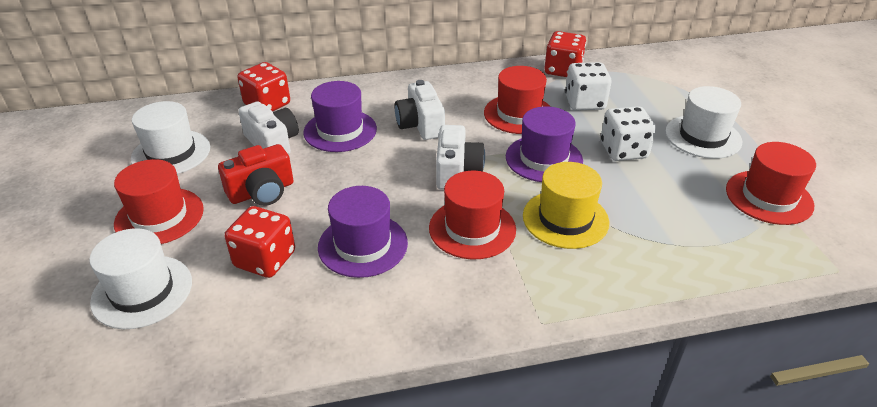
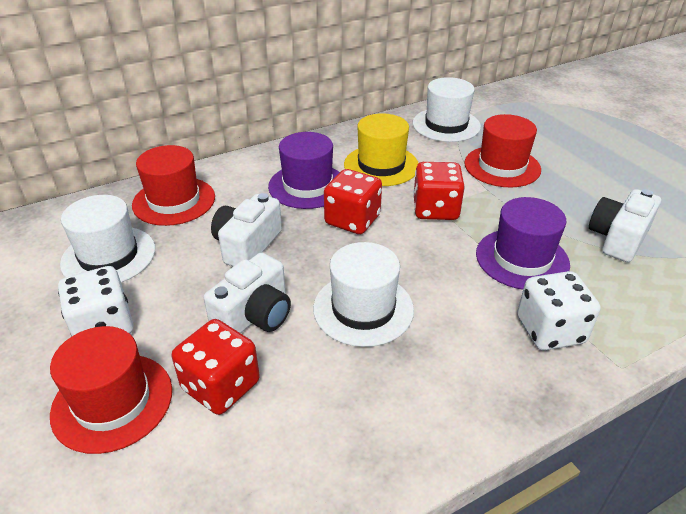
purple hat: 3 -> 2
red camera: 1 -> 0
red hat: 4 -> 3

